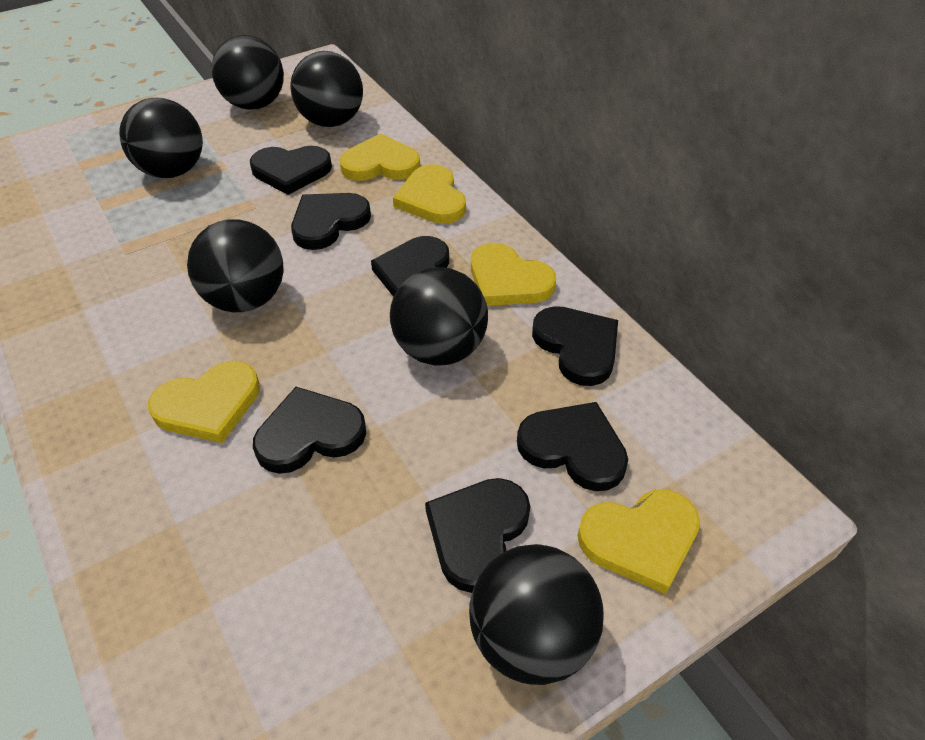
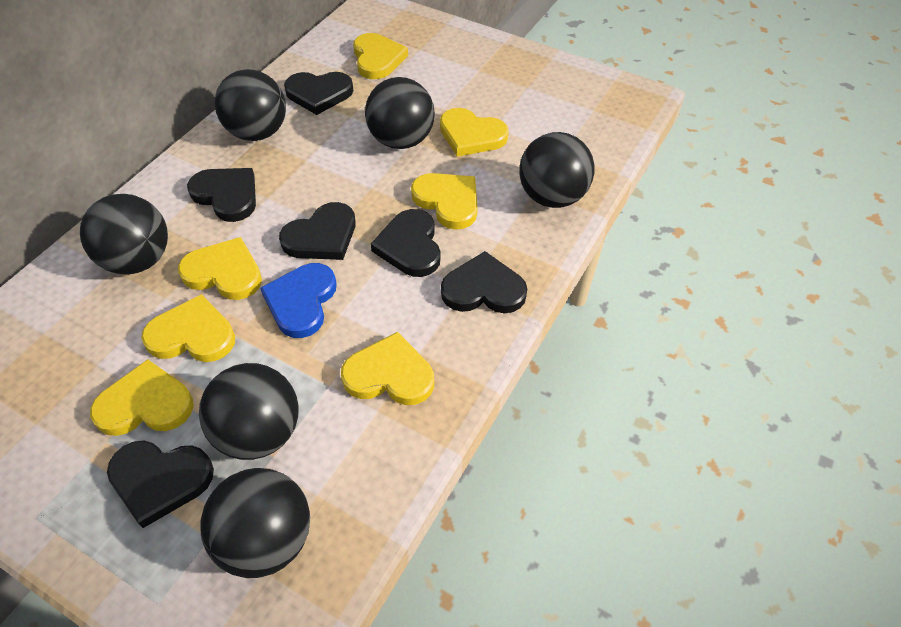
black heart: 7 -> 6
blue heart: 0 -> 1
yellow heart: 5 -> 7

